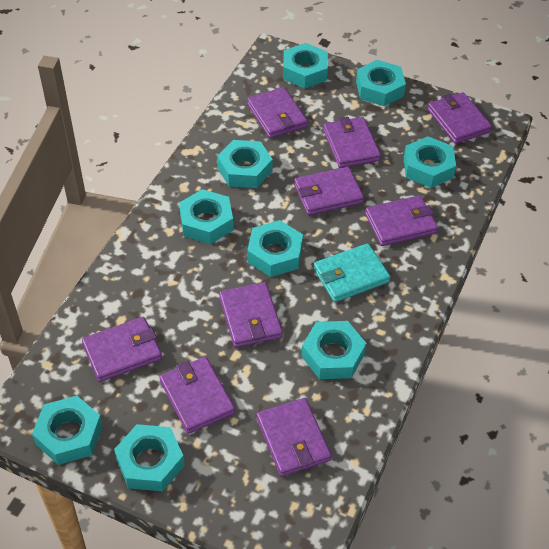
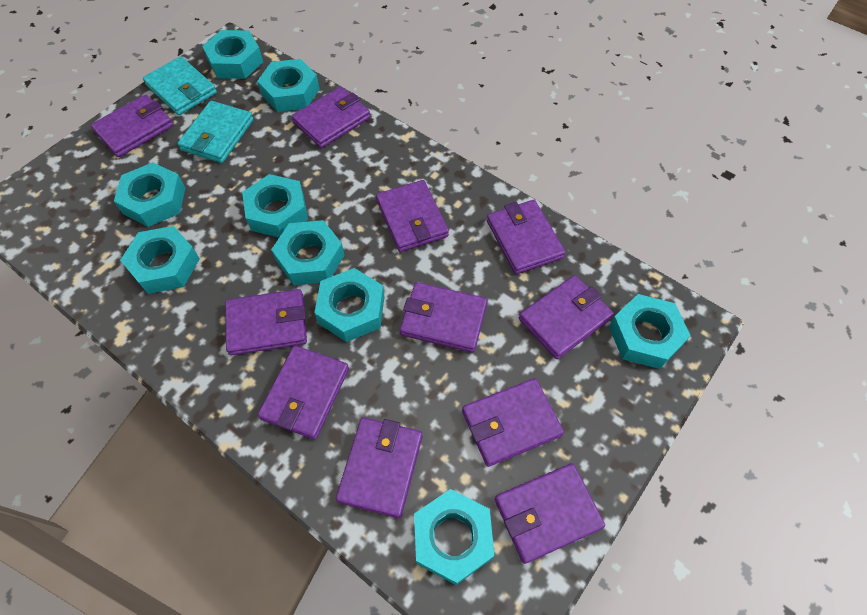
purple wallet: 9 -> 11
turquoise wallet: 1 -> 2

